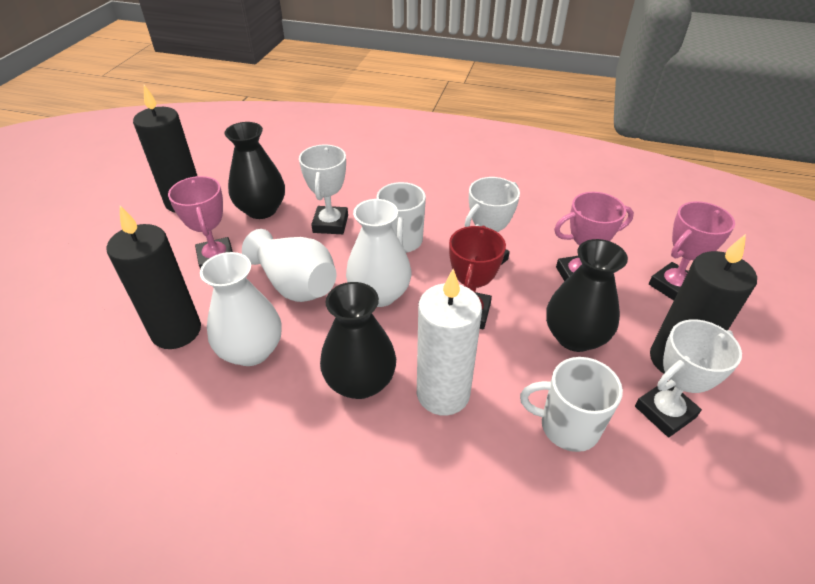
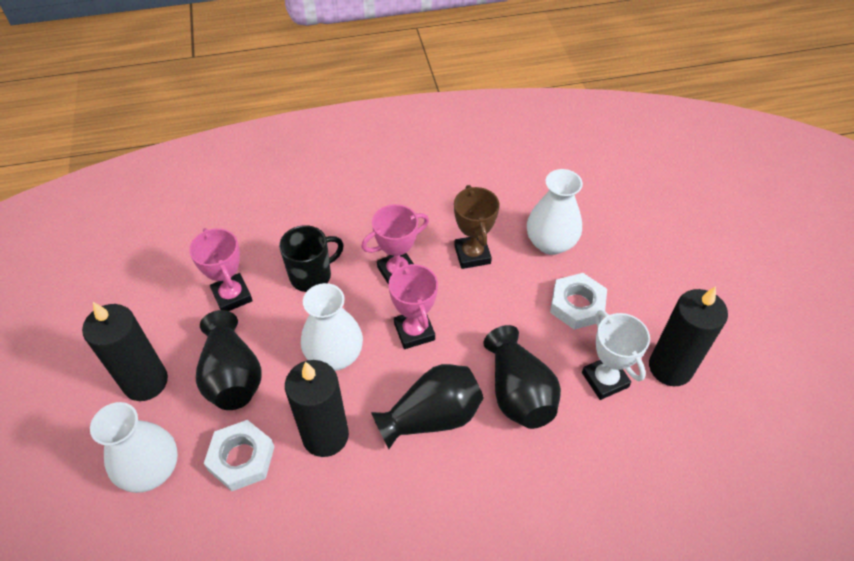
black mug: 0 -> 1
brown trophy: 0 -> 1
red trophy: 1 -> 0
white candle: 1 -> 0
white mug: 2 -> 0
white nut: 0 -> 2
white trophy: 3 -> 1

